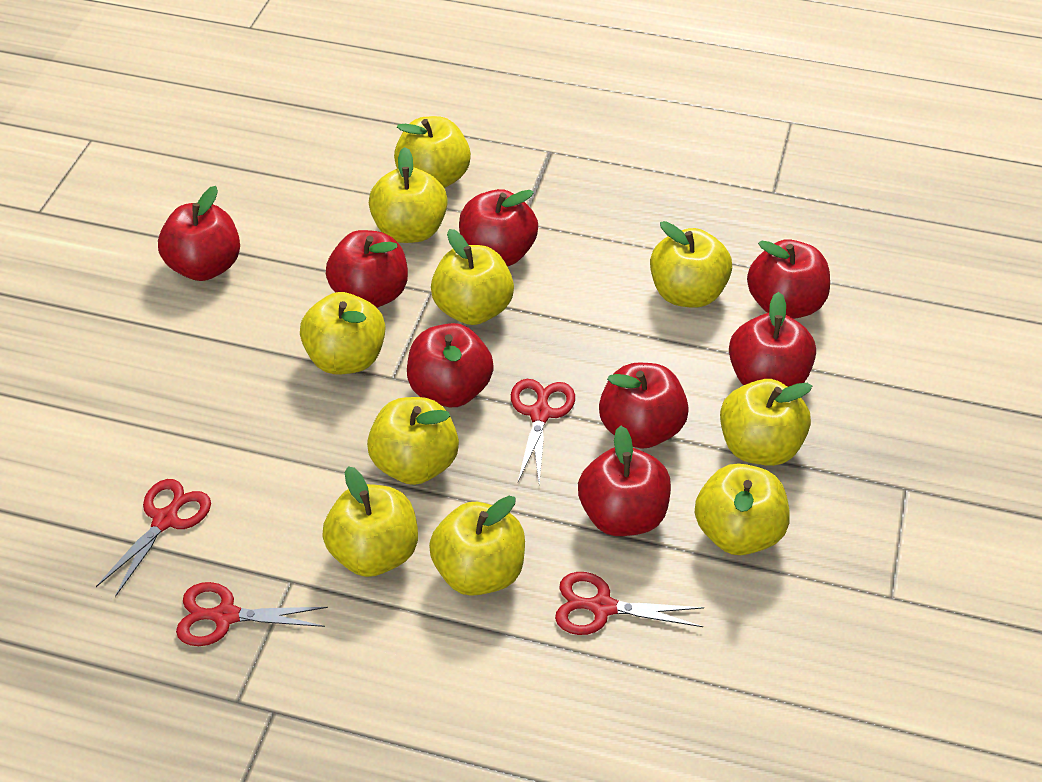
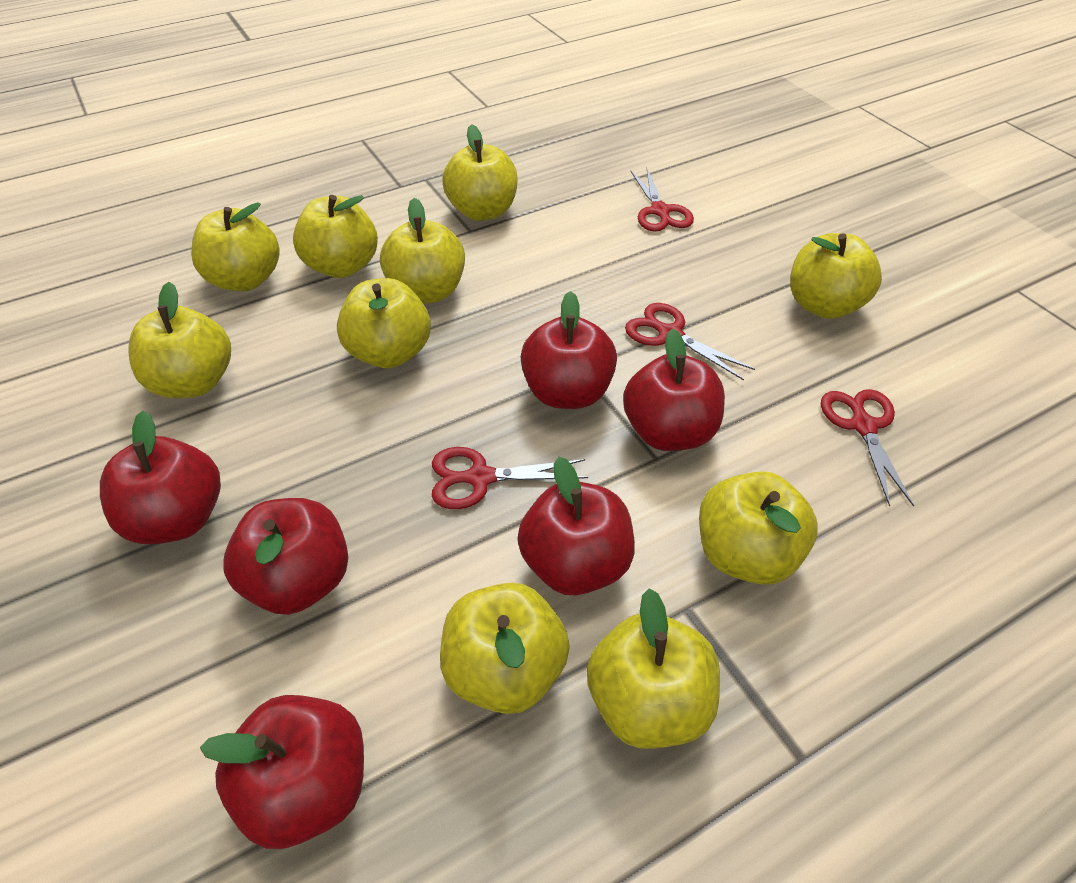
red apple: 8 -> 6

